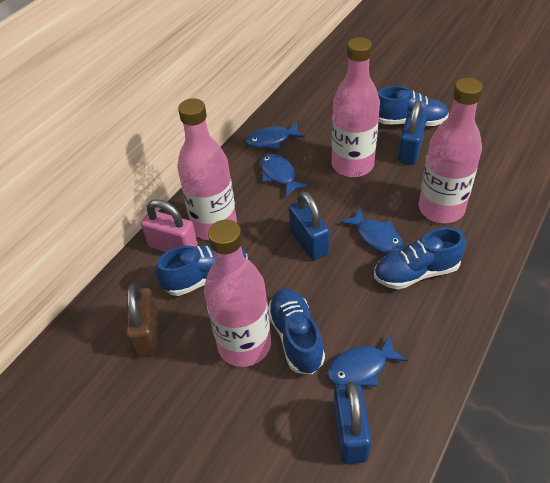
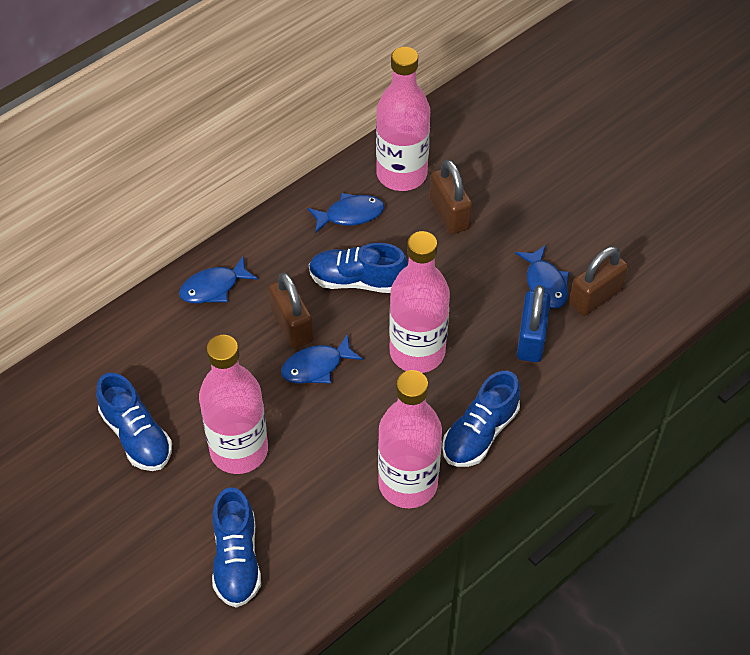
blue padlock: 3 -> 1
brown padlock: 1 -> 3
pink padlock: 1 -> 0

